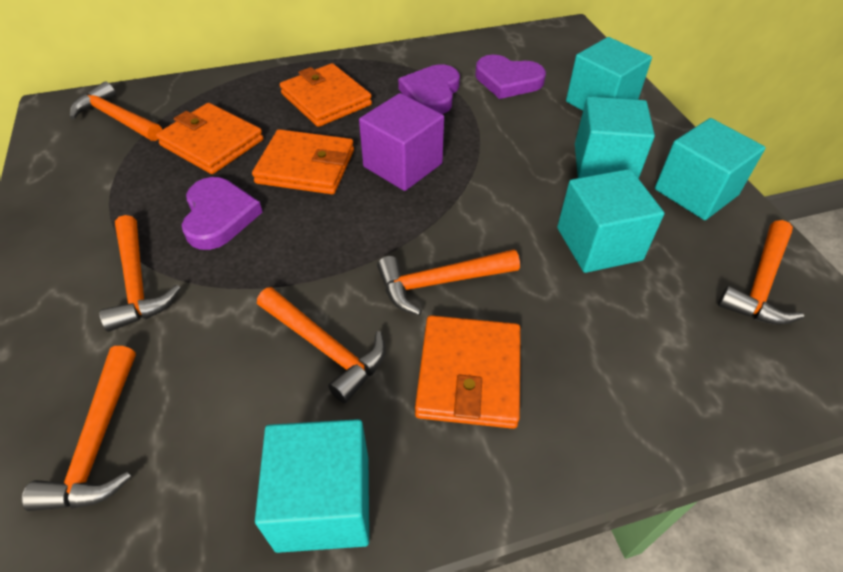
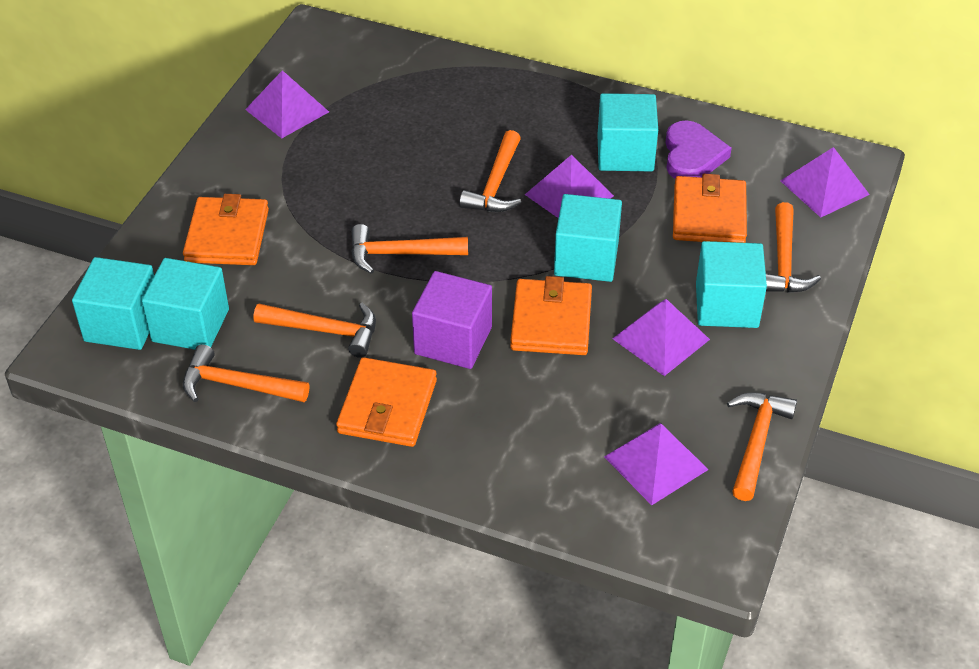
purple heart: 3 -> 1
purple pyramid: 0 -> 5

